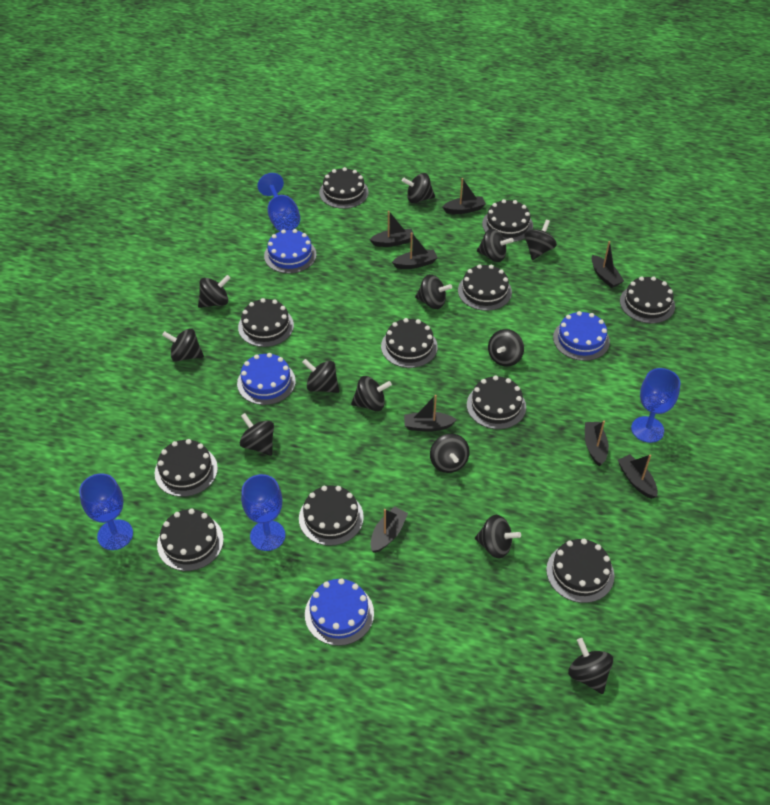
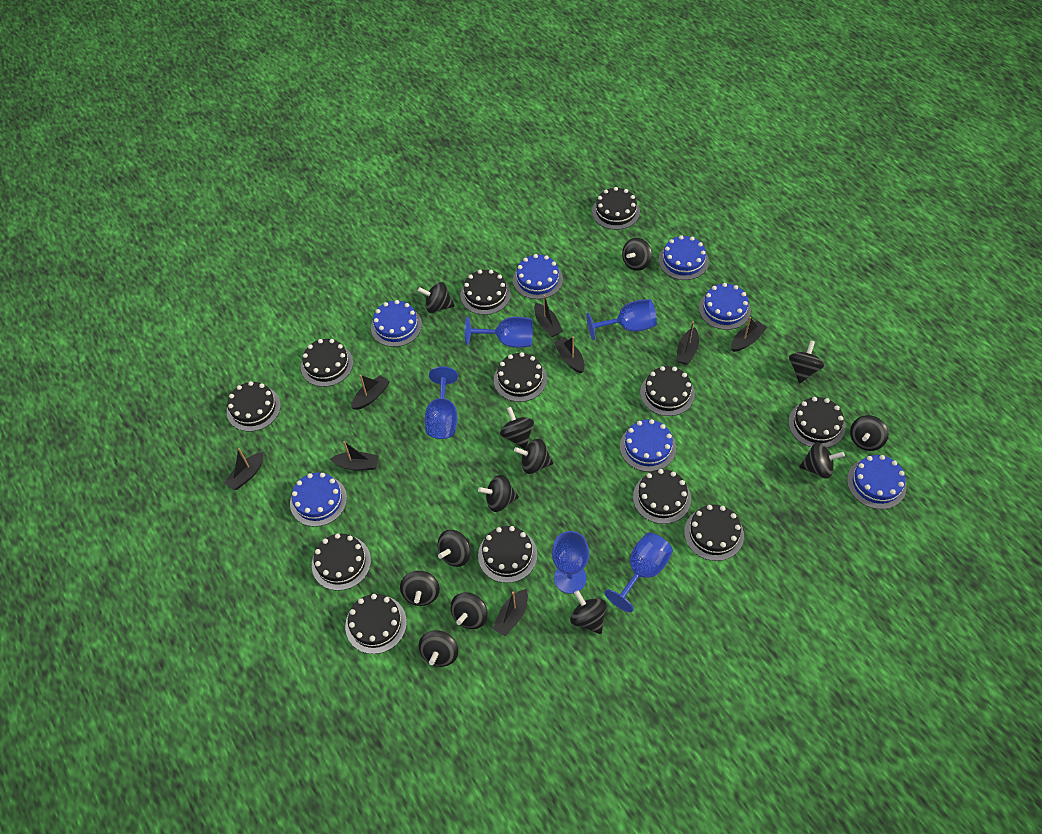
black cake: 11 -> 12
blue cake: 4 -> 7
blue goblet: 4 -> 5

